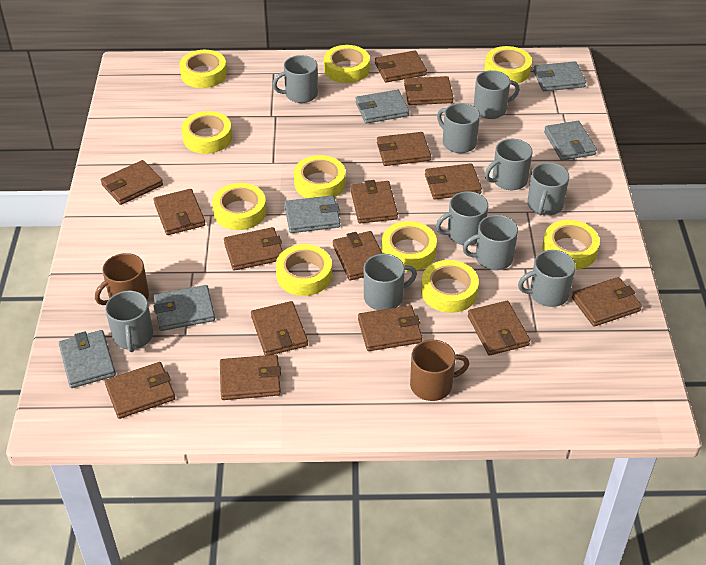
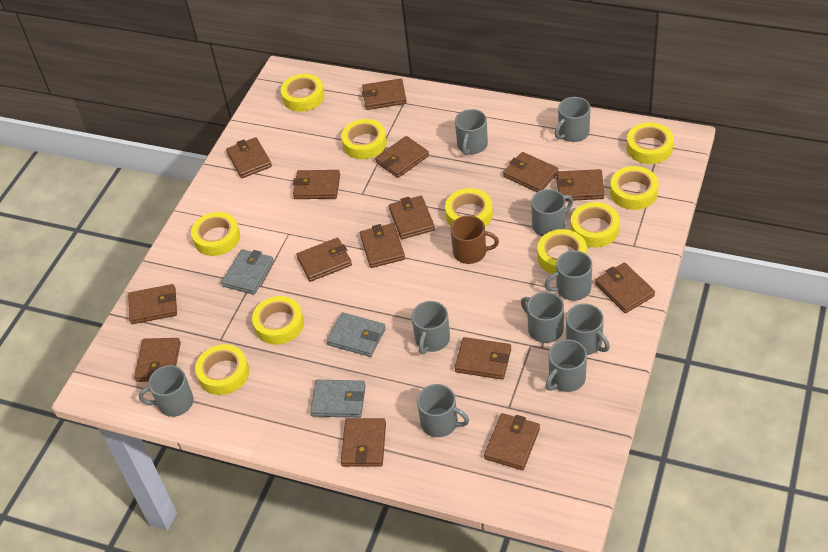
brown mug: 2 -> 1
grey wallet: 6 -> 3

